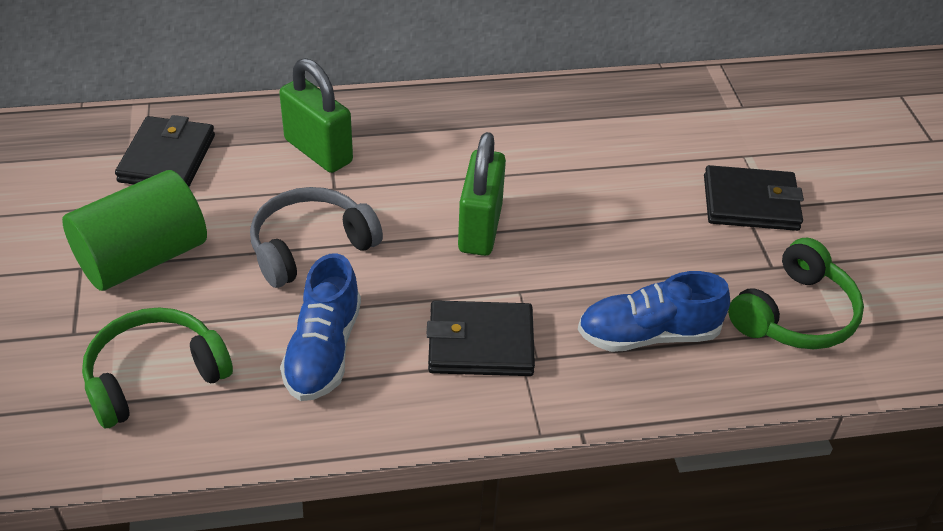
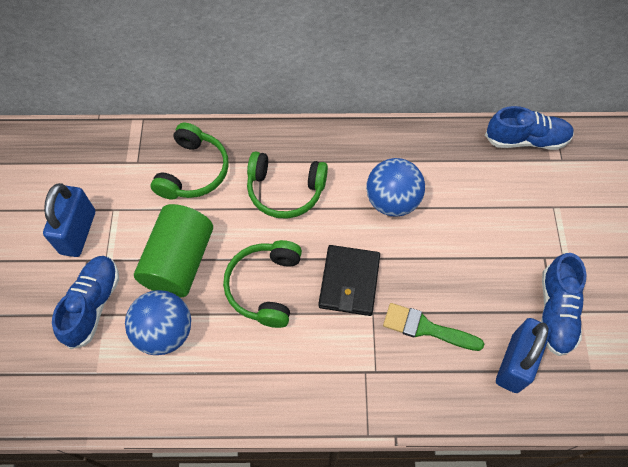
black wallet: 3 -> 1
blue ball: 0 -> 2
blue padlock: 0 -> 2
blue shoe: 2 -> 3
green brush: 0 -> 1
green headphones: 2 -> 3
green padlock: 2 -> 0
grey headphones: 1 -> 0

